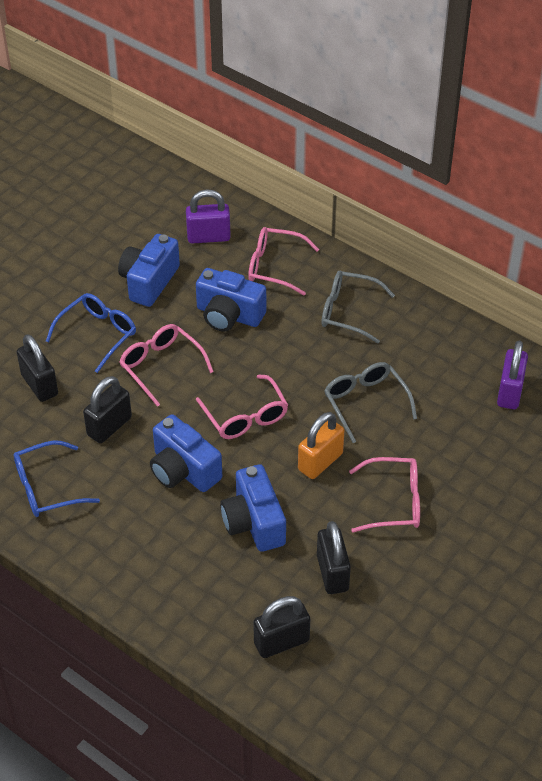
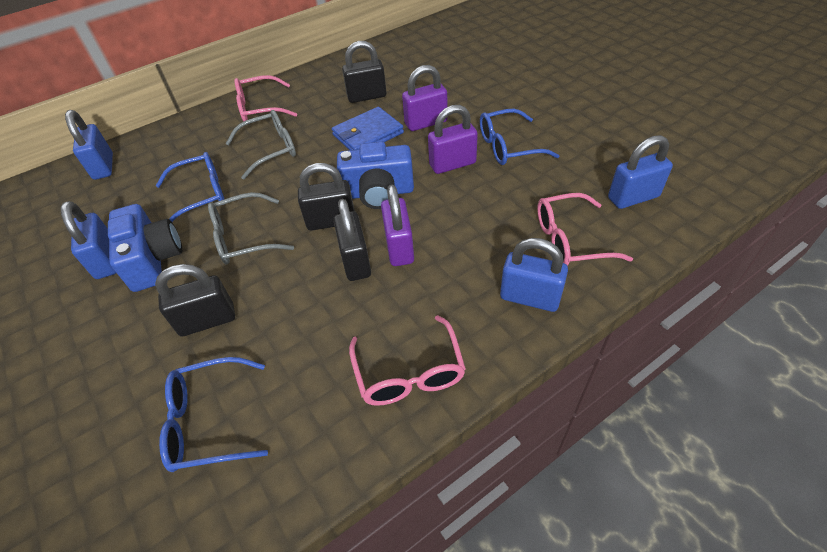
blue camera: 4 -> 2
blue glasses: 2 -> 3
blue padlock: 0 -> 4
blue wallet: 0 -> 1
orange padlock: 1 -> 0
pink glasses: 4 -> 3
purple padlock: 2 -> 3

